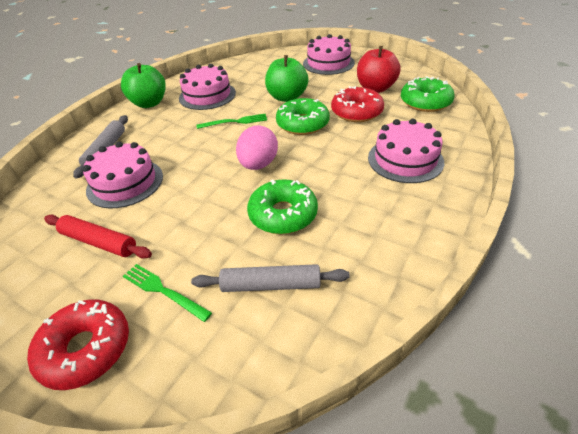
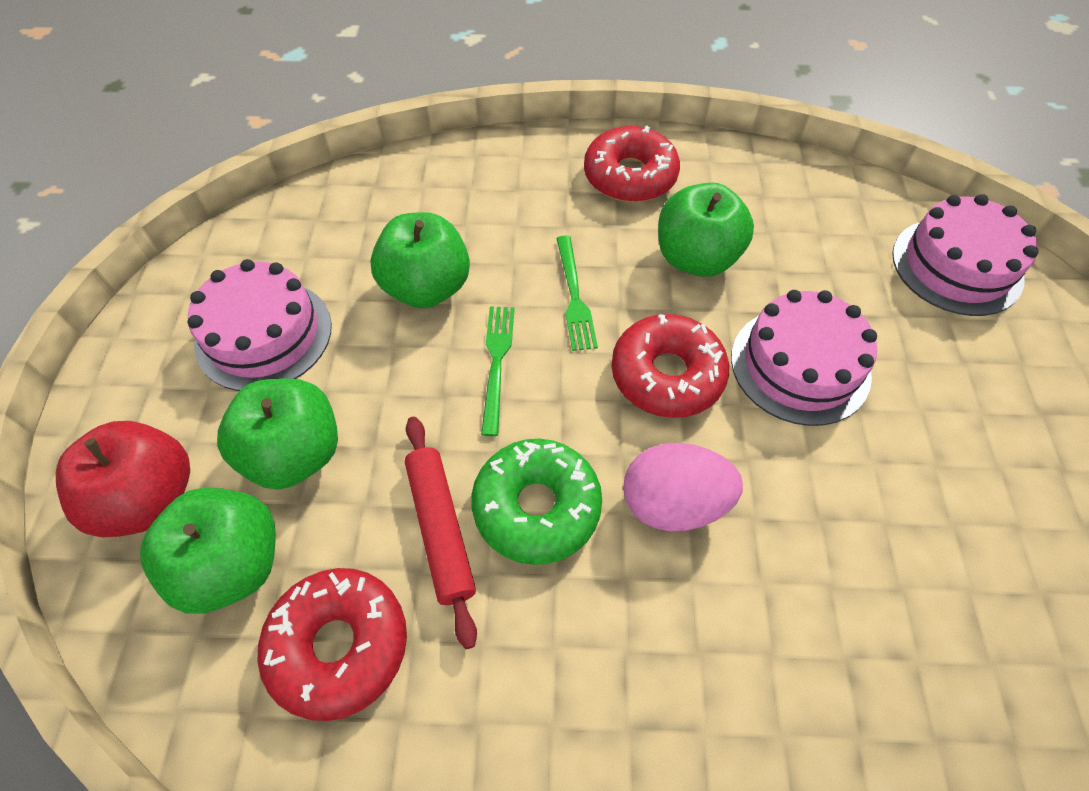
green apple: 2 -> 4
green donut: 3 -> 1
grey rolling pin: 2 -> 0
pink cake: 4 -> 3
red donut: 2 -> 3

